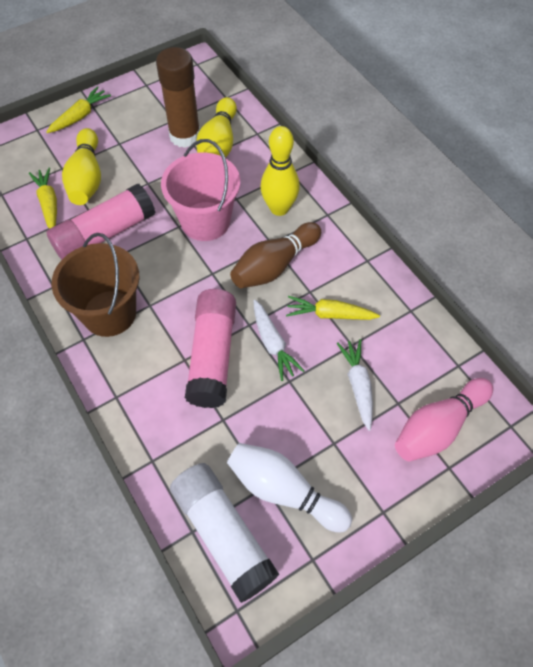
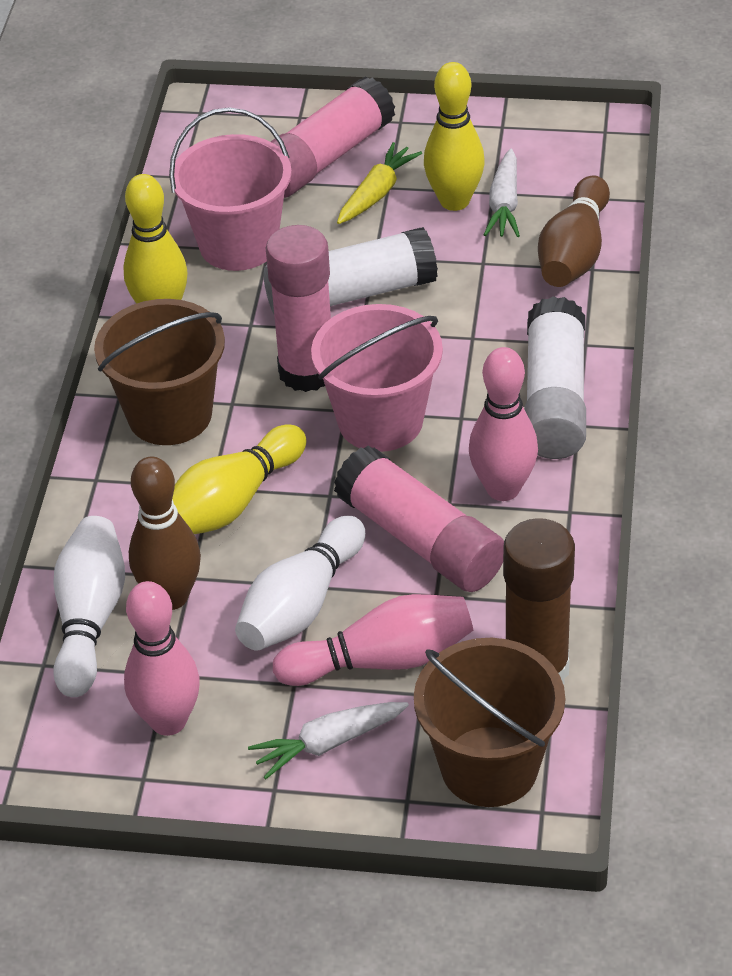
brown bowling pin: 1 -> 2
brown bucket: 1 -> 2
pink bowling pin: 1 -> 3
pink bucket: 1 -> 2
pink glue stick: 2 -> 3
white bowling pin: 1 -> 2
white glue stick: 1 -> 2
yellow carrot: 3 -> 1

